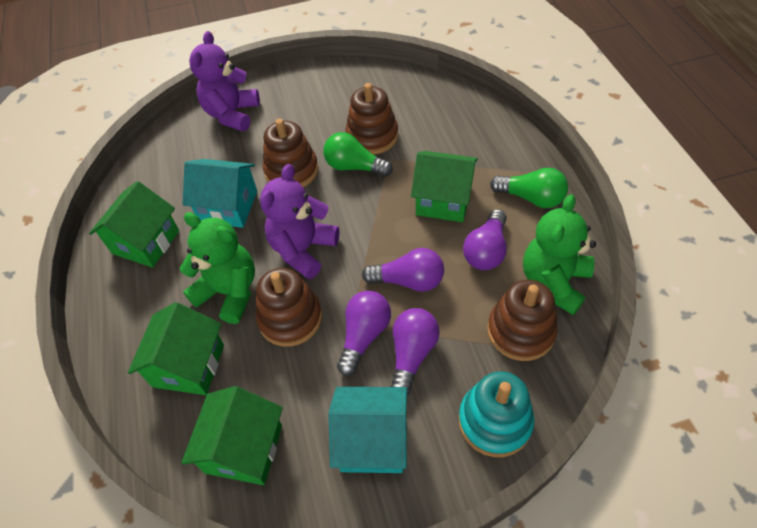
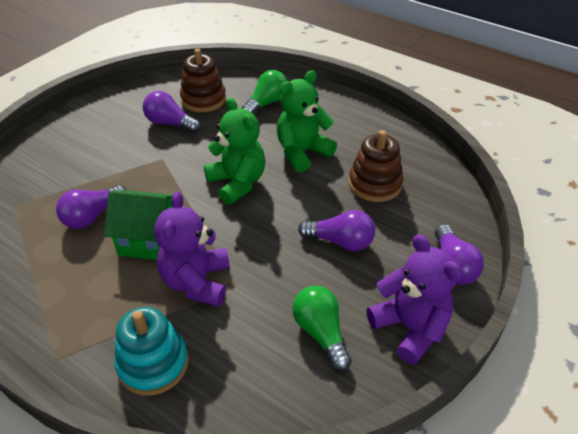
brown stacking toy: 4 -> 2
green house: 4 -> 1
turquoise house: 2 -> 0

